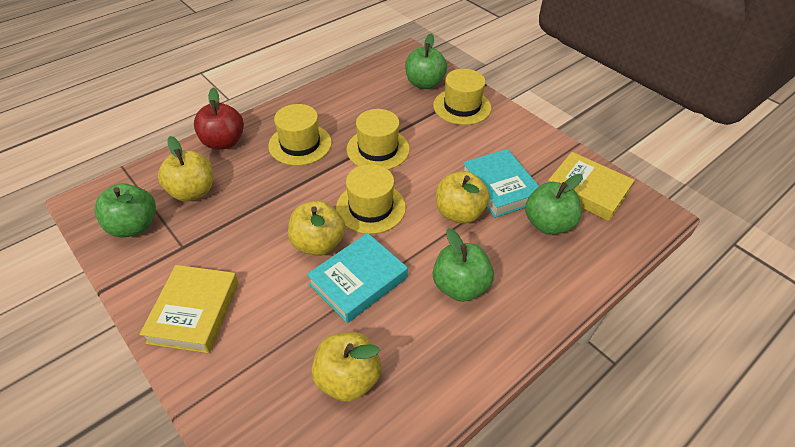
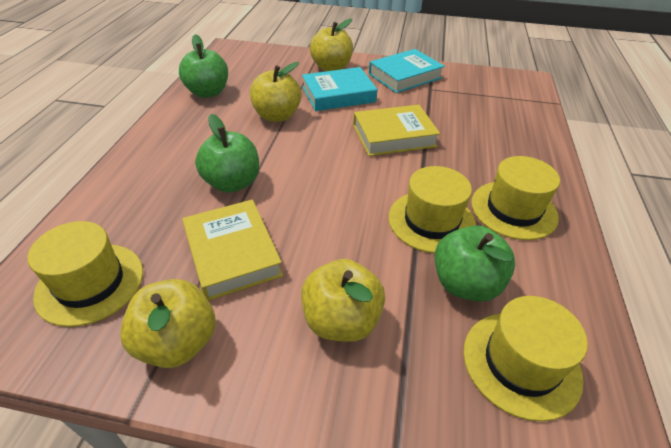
green apple: 4 -> 3
red apple: 1 -> 0

